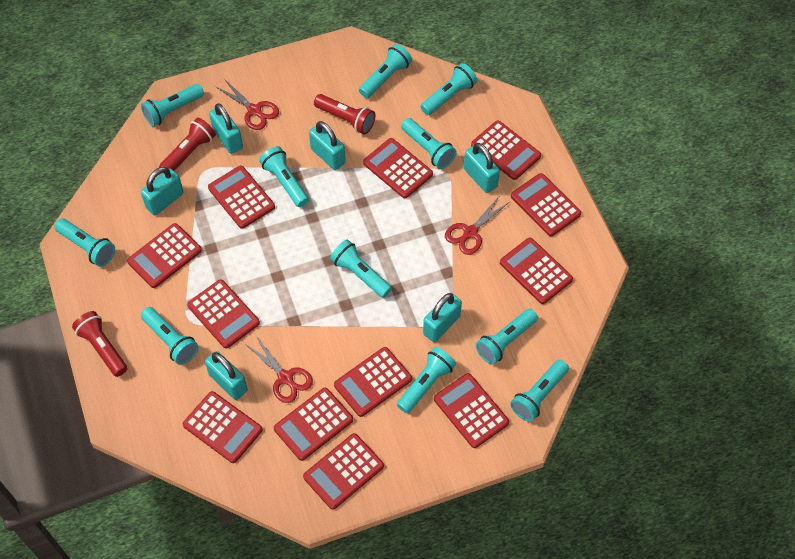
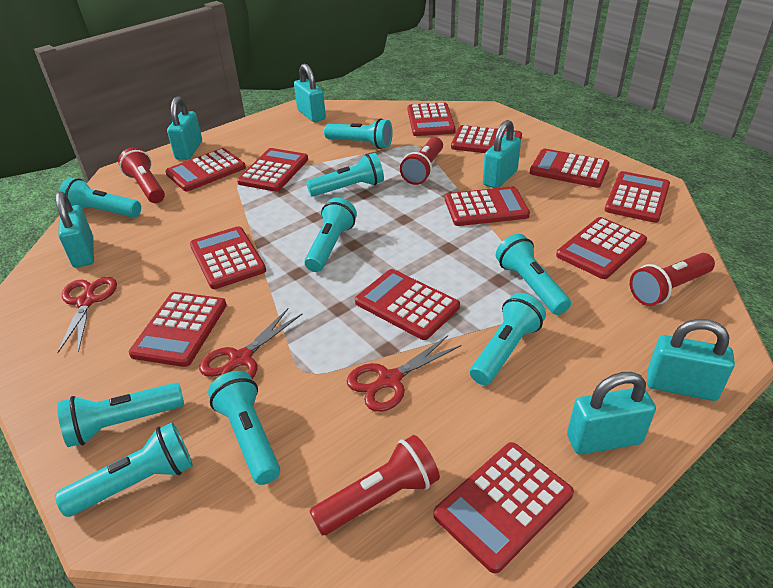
red flashlight: 3 -> 4
turquoise flashlight: 11 -> 9

